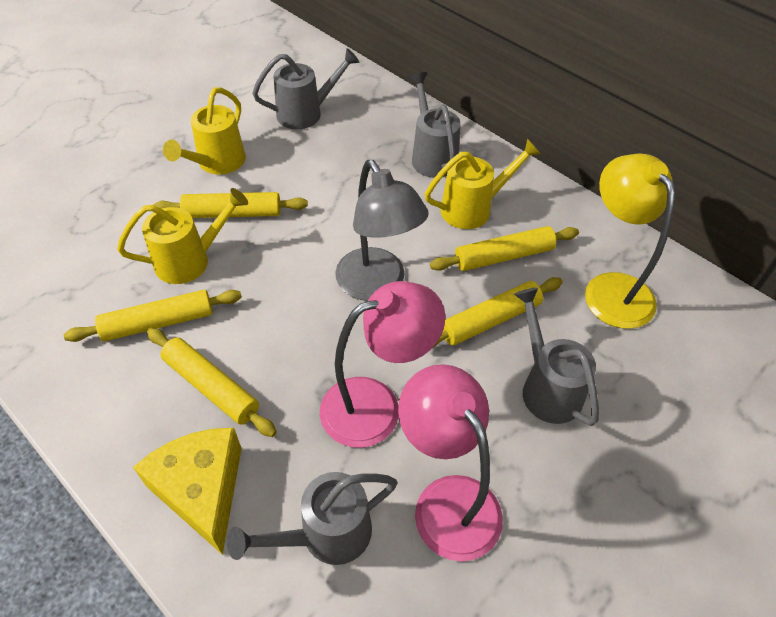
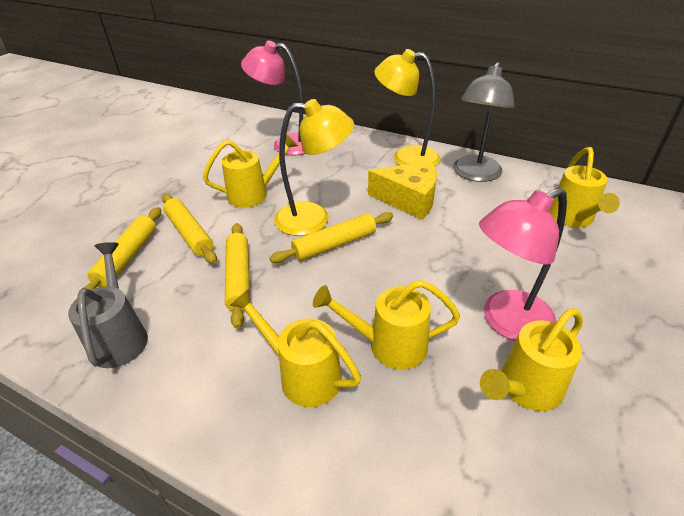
grey watering can: 4 -> 1
yellow lamp: 1 -> 2
yellow rolling pin: 5 -> 4
yellow watering can: 3 -> 5

